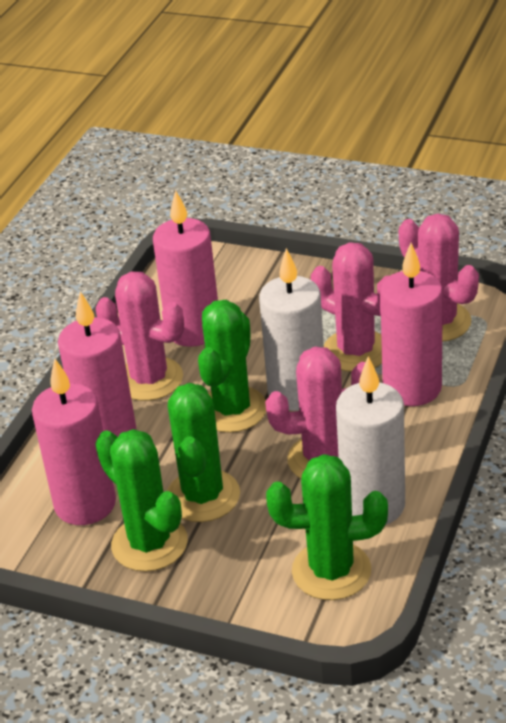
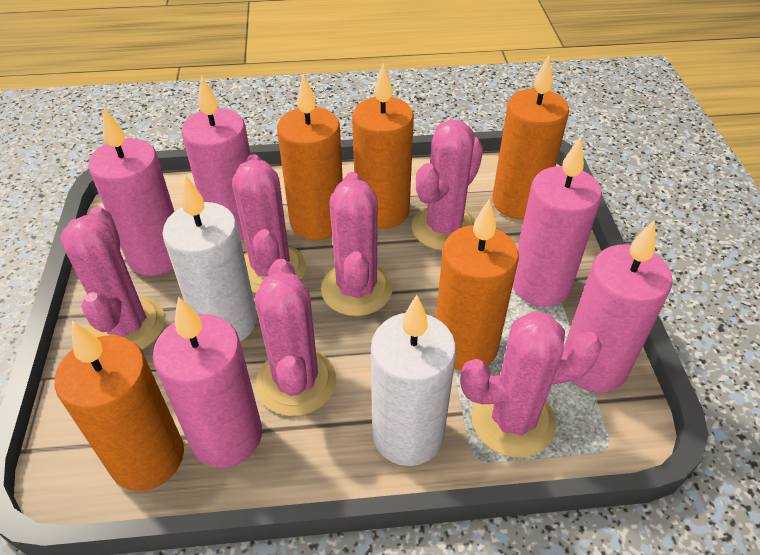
green cactus: 4 -> 0
orange candle: 0 -> 5
pink cactus: 4 -> 6
pink candle: 4 -> 5

